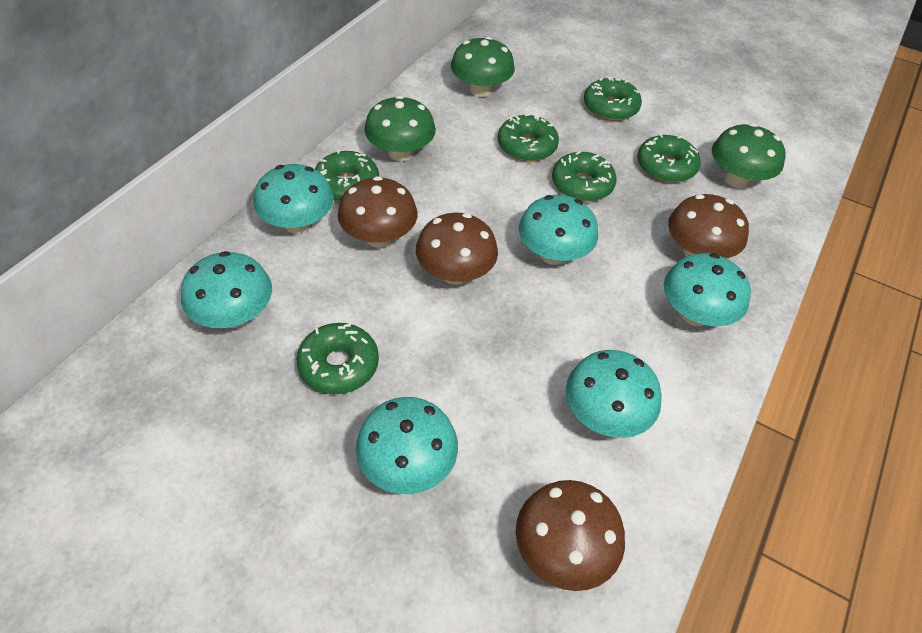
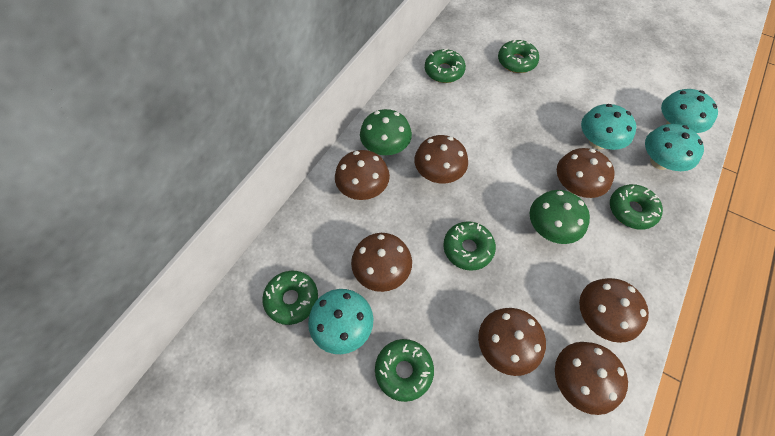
brown mushroom: 4 -> 7
green mushroom: 3 -> 2
turquoise mushroom: 6 -> 4

